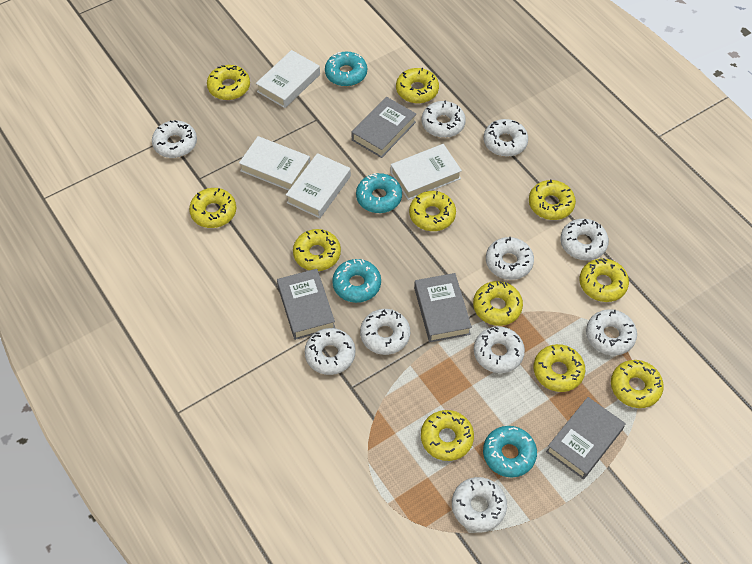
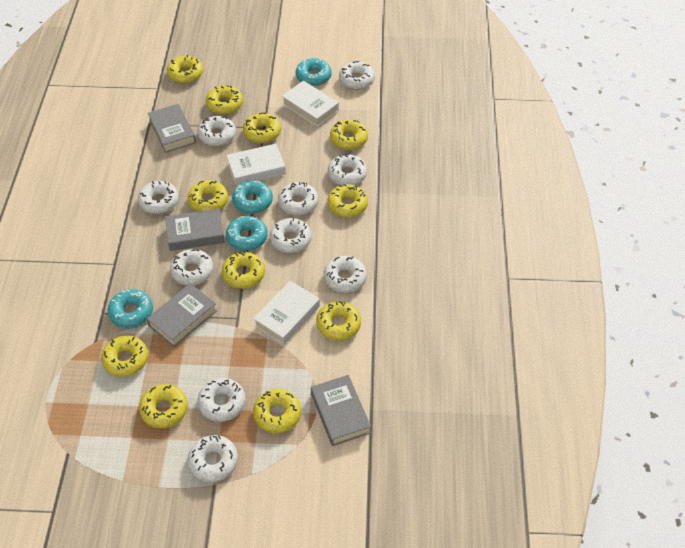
white book: 4 -> 3

